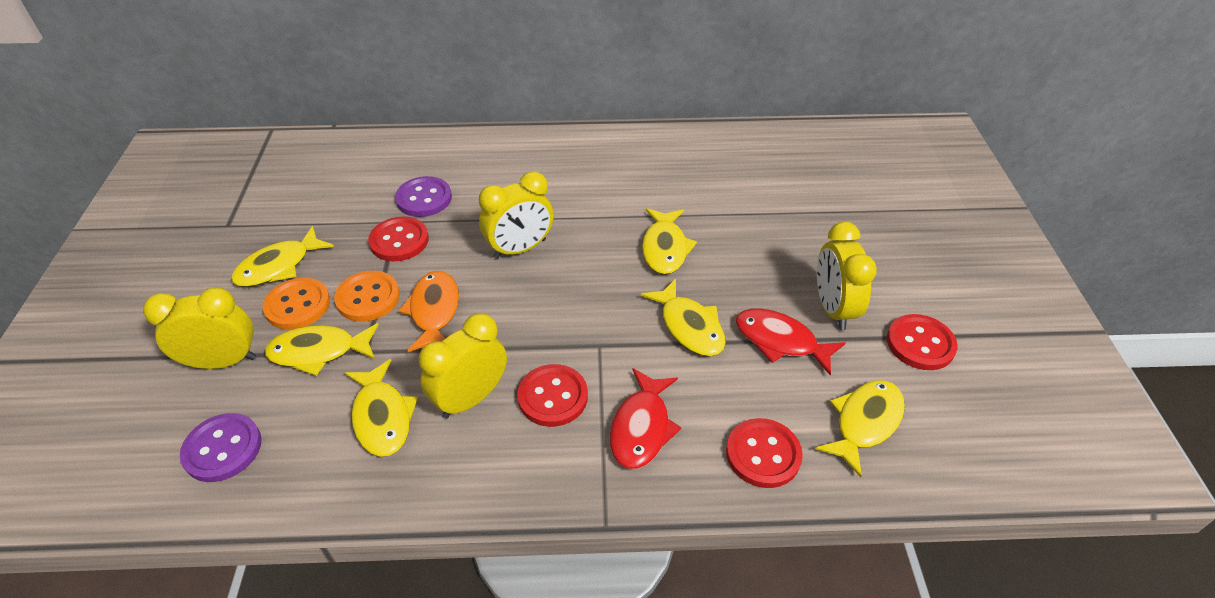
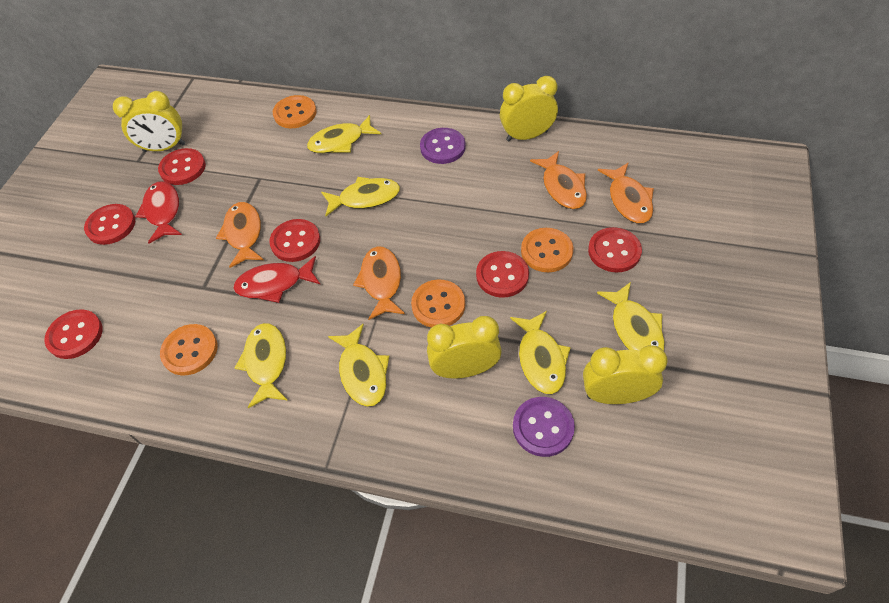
orange button: 2 -> 4
orange fish: 1 -> 4
red button: 4 -> 6

